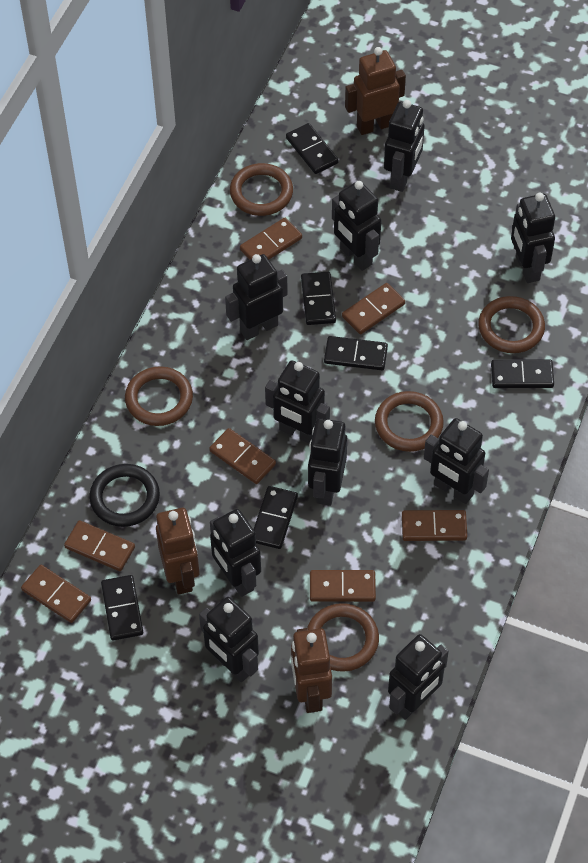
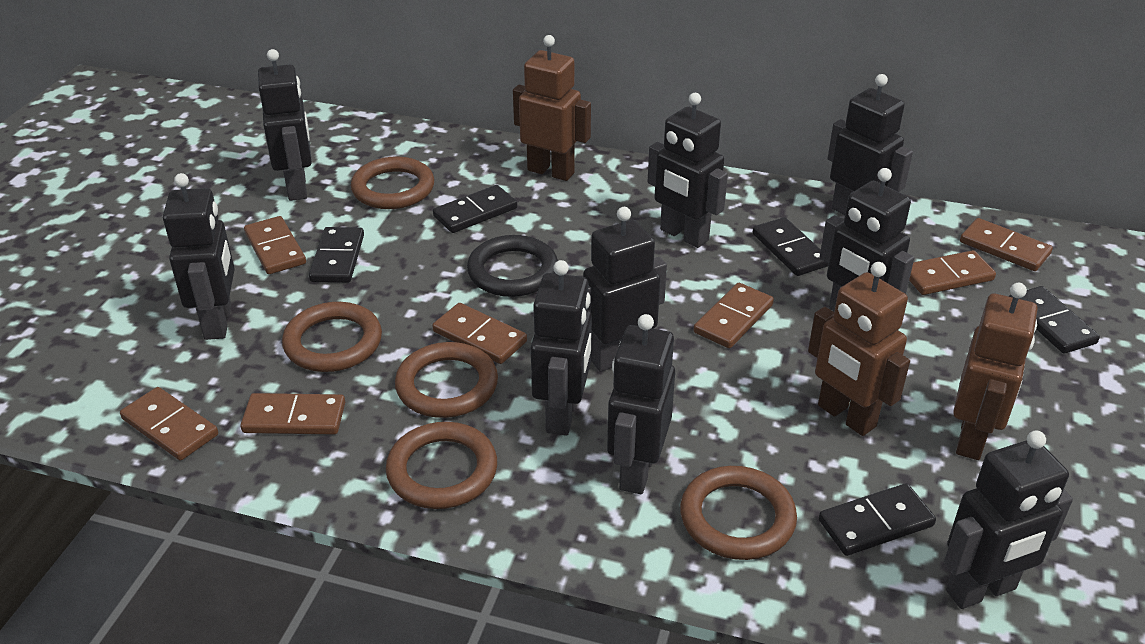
black domino: 6 -> 5
black robot: 10 -> 9

